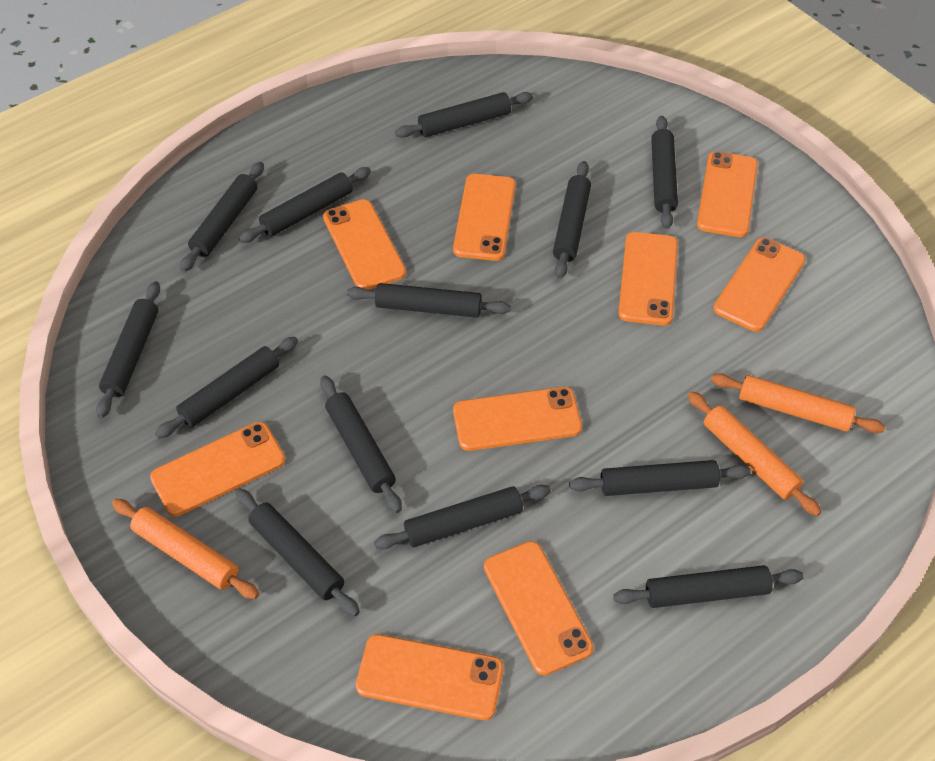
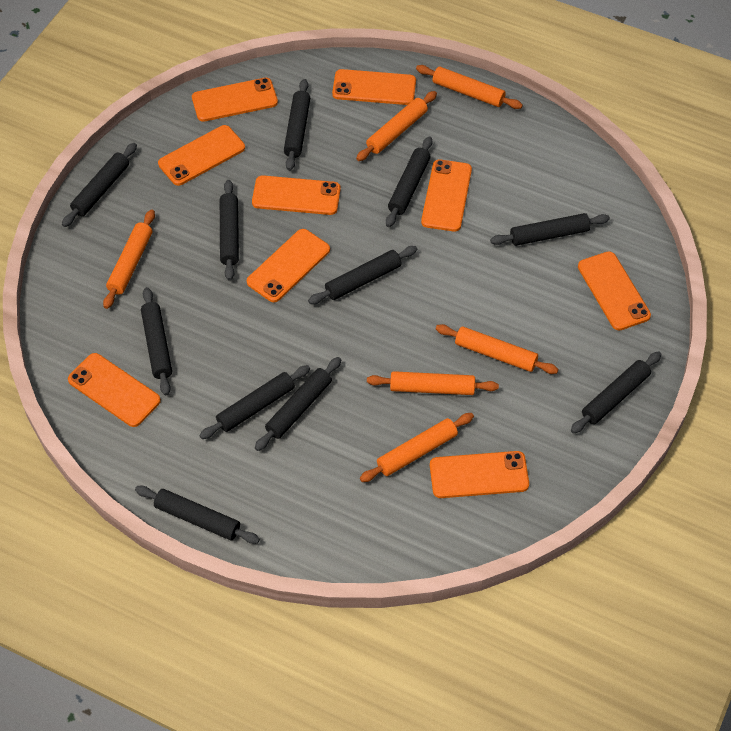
black rolling pin: 13 -> 11
orange rolling pin: 3 -> 6

